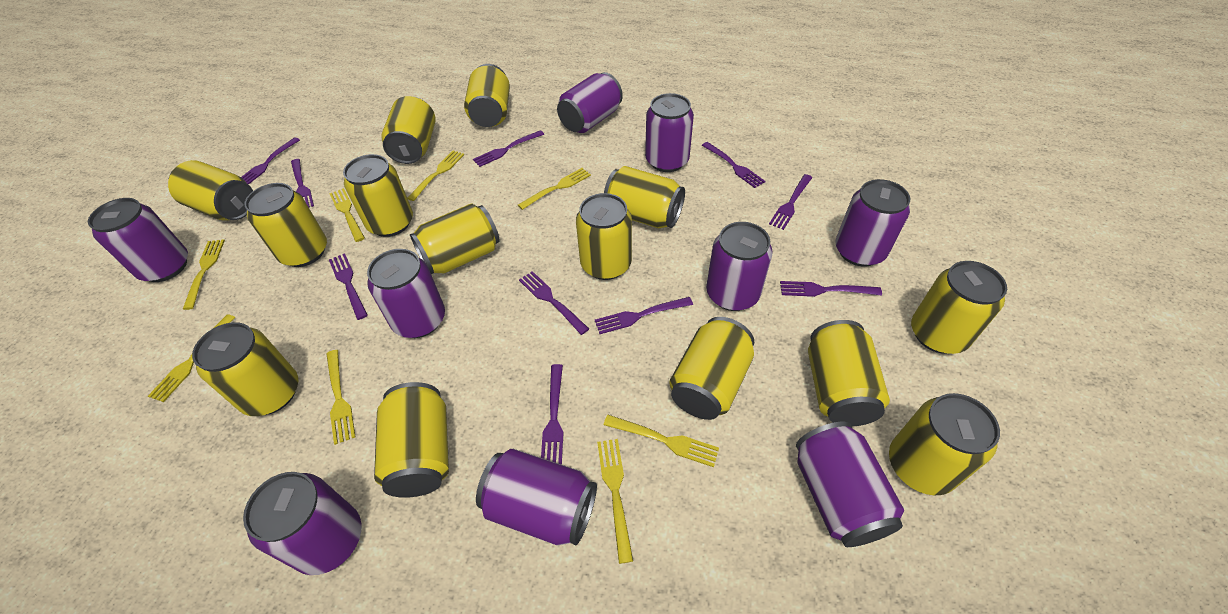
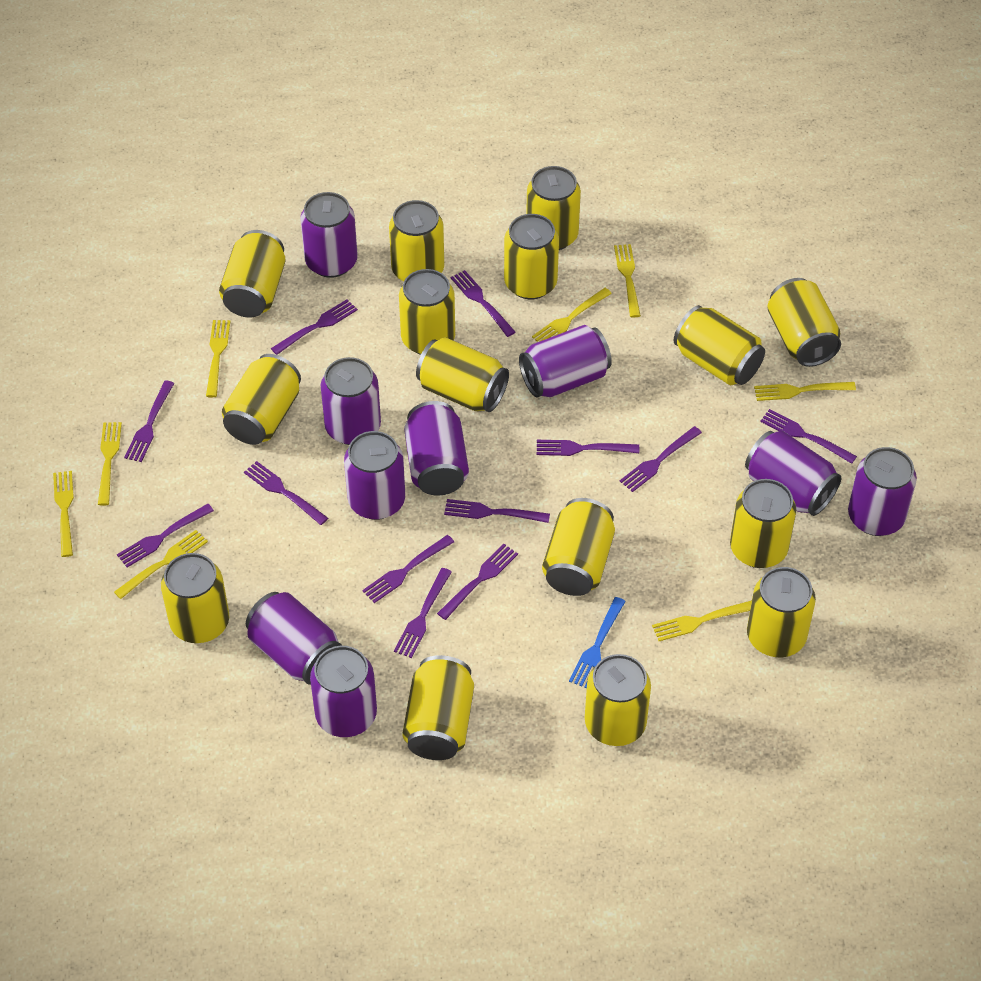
blue fork: 0 -> 1
purple fork: 10 -> 12
yellow can: 14 -> 15

